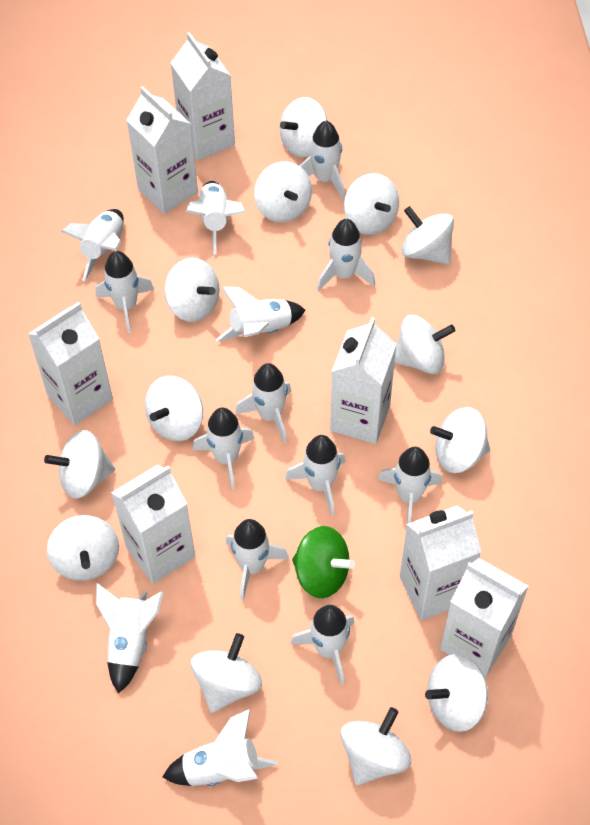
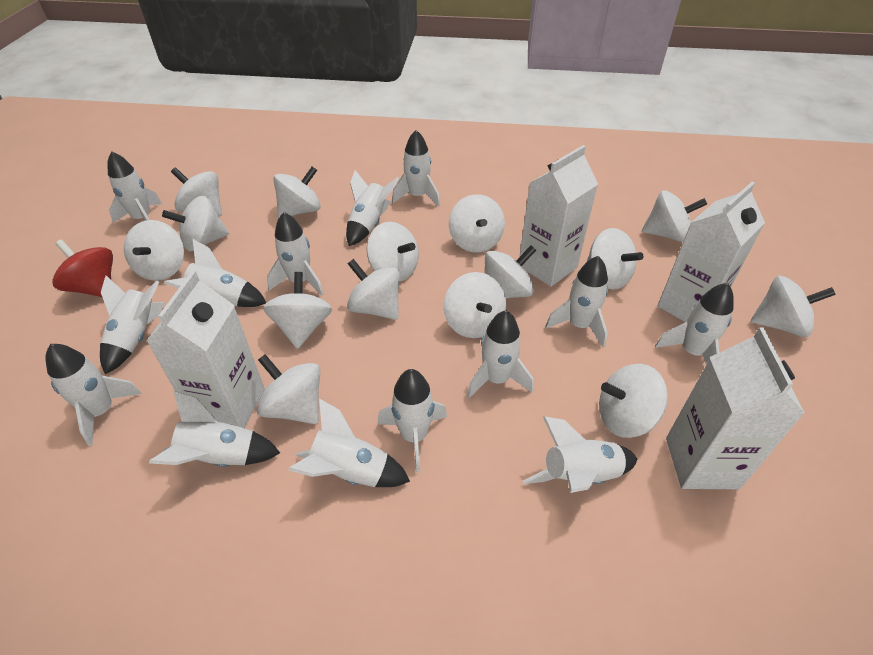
green spinning top: 1 -> 0
red spinning top: 0 -> 1
white carton: 7 -> 4
white spinning top: 13 -> 15

